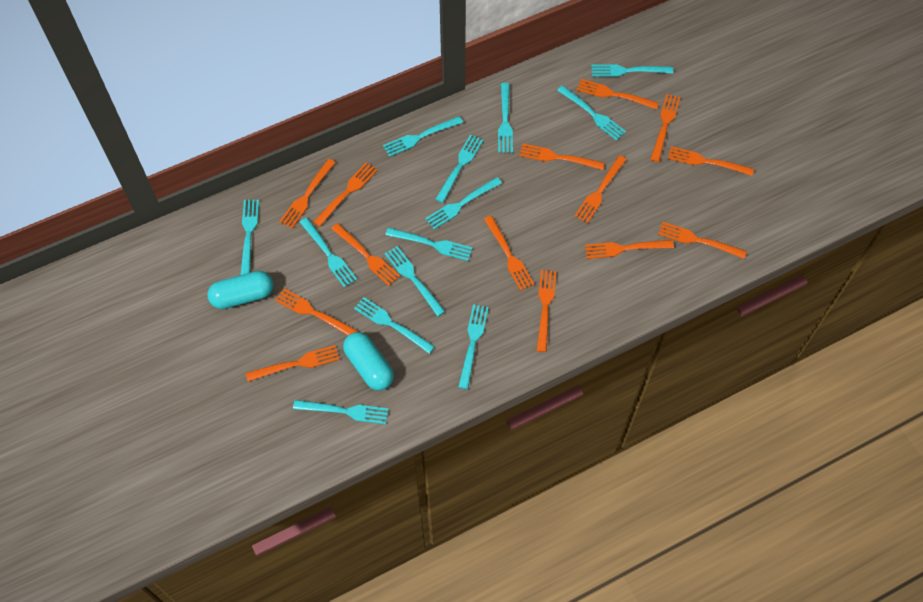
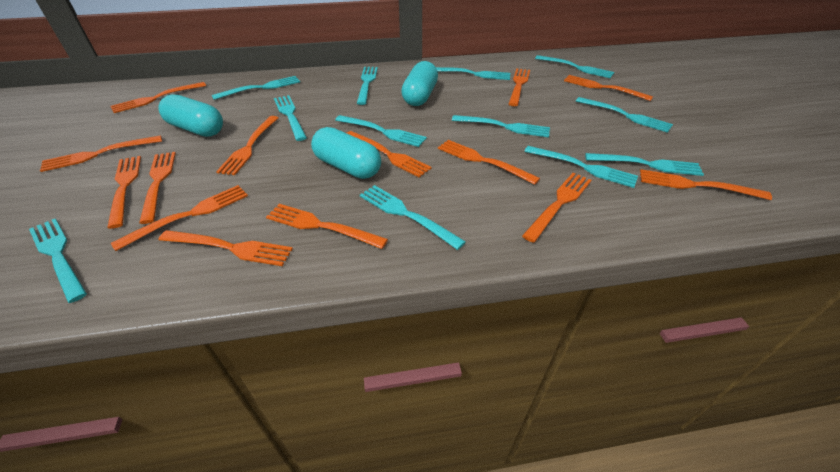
turquoise capsule: 2 -> 3
turquoise fork: 13 -> 12

